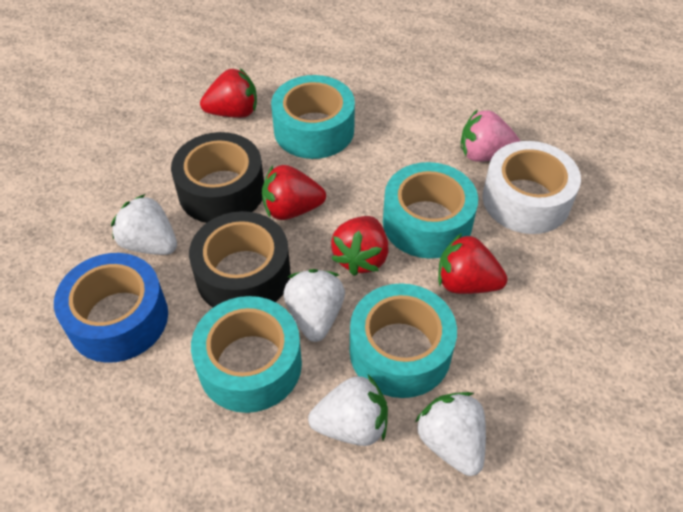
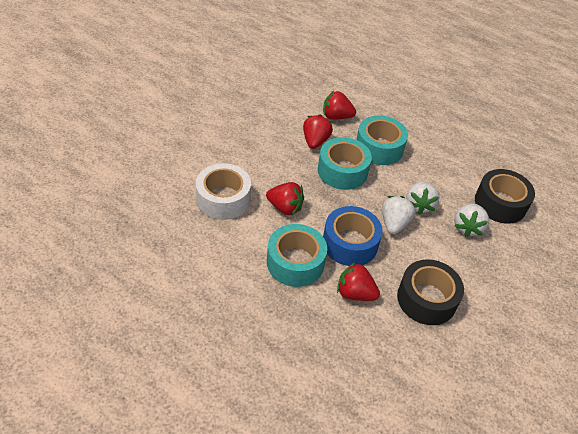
pink strawberry: 1 -> 0
turquoise tape: 4 -> 3
white strawberry: 4 -> 3

